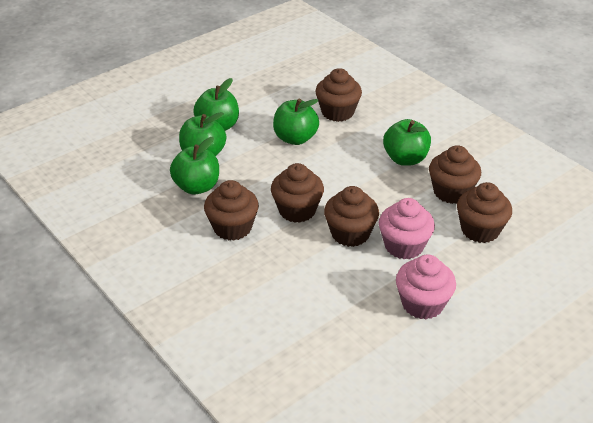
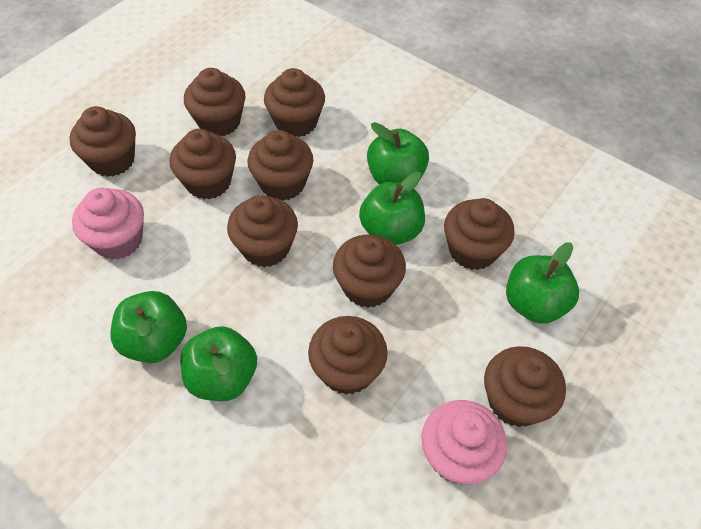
brown cupcake: 6 -> 10

